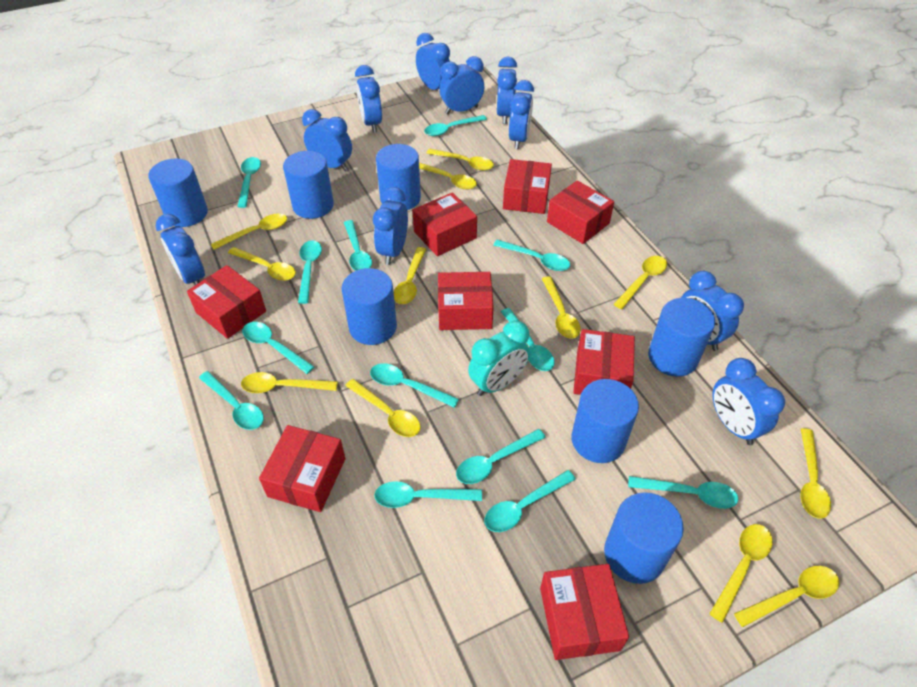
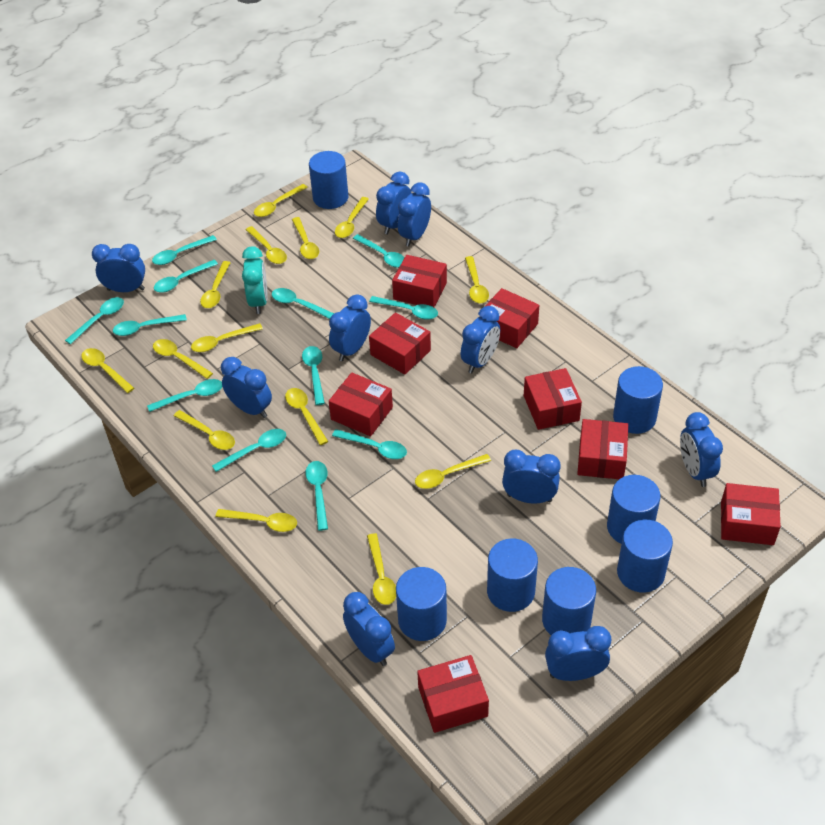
turquoise spoon: 13 -> 12
yellow spoon: 12 -> 14

